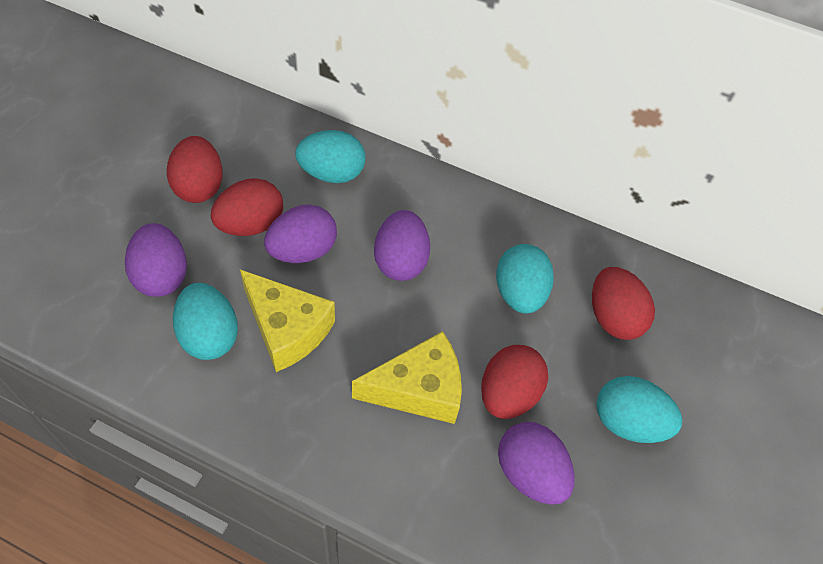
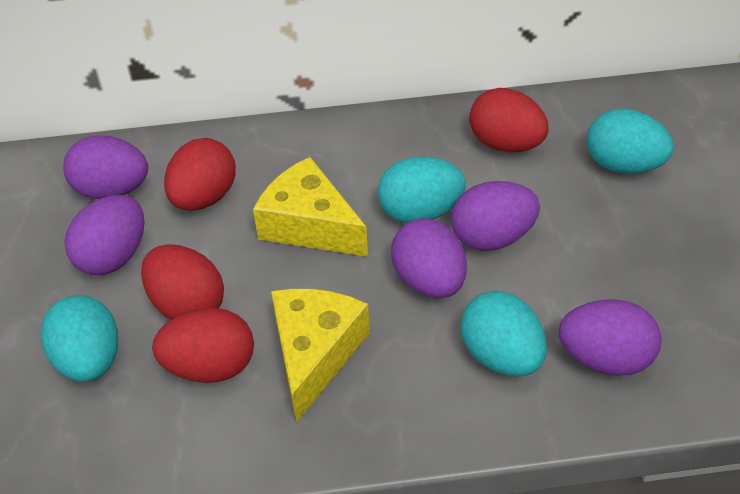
purple egg: 4 -> 5

